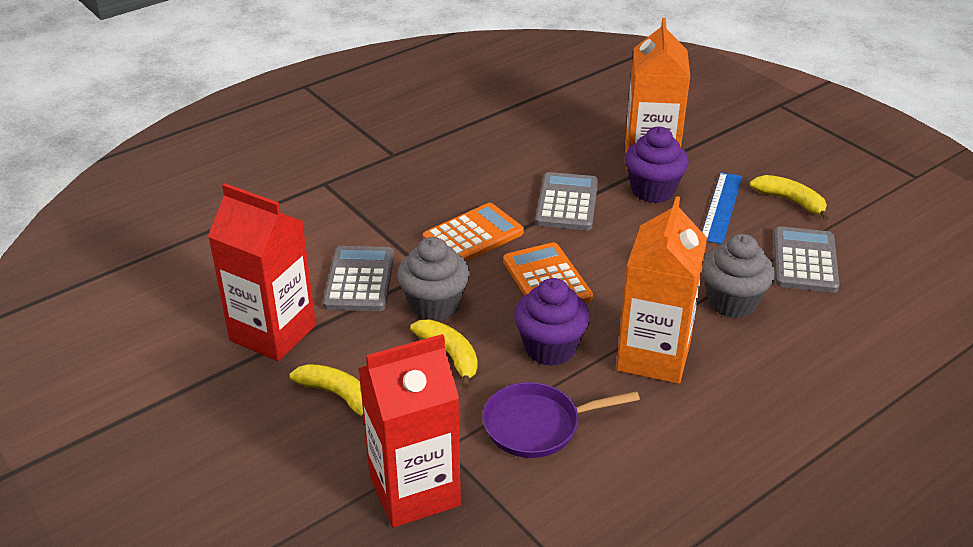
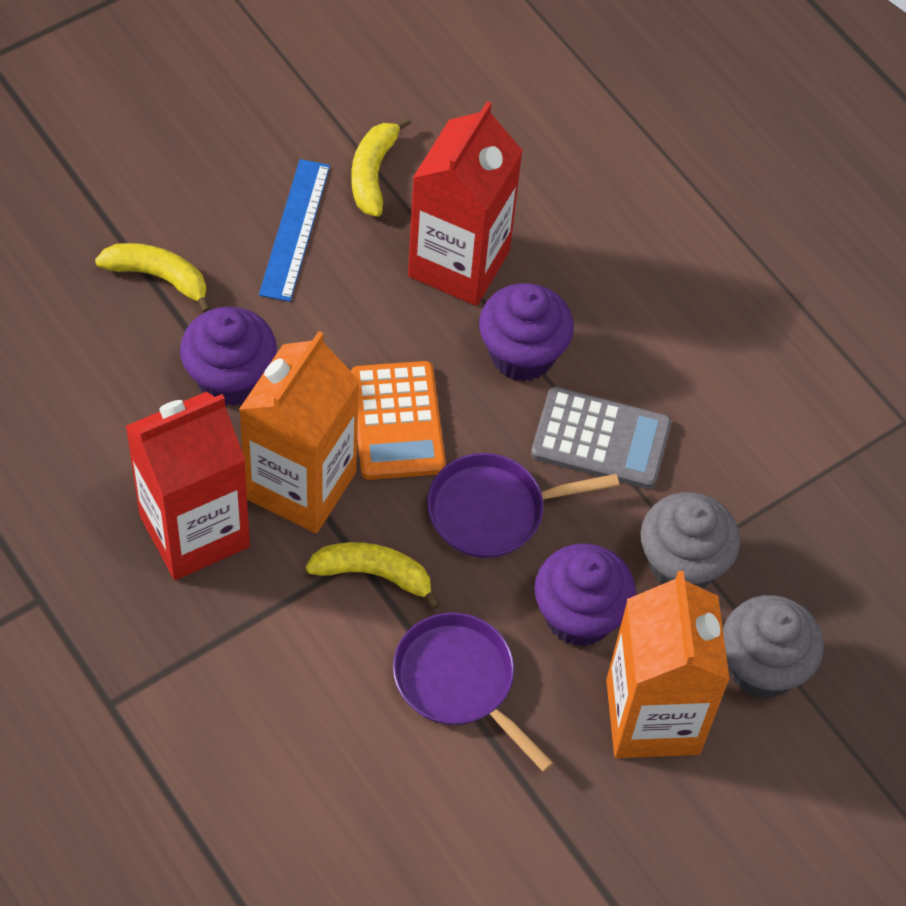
grey calculator: 3 -> 1
orange calculator: 2 -> 1
purple cupcake: 2 -> 3
purple pan: 1 -> 2

